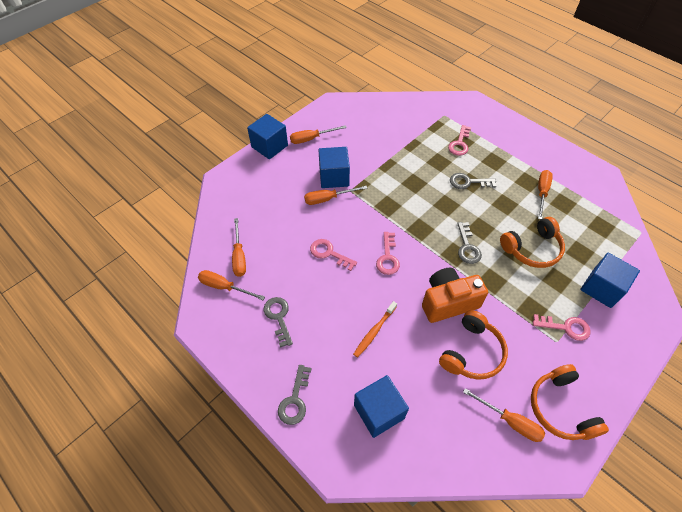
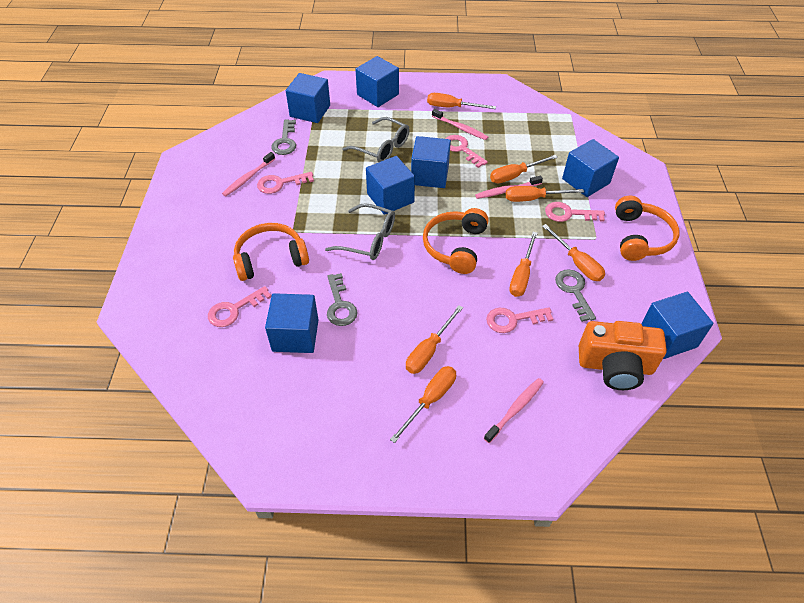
blue cube: 4 -> 7
grey glasses: 0 -> 2
grey key: 4 -> 3
orange screwdriver: 6 -> 7
orange toothbrush: 1 -> 0
pink key: 4 -> 5
pink toothbrush: 0 -> 4

